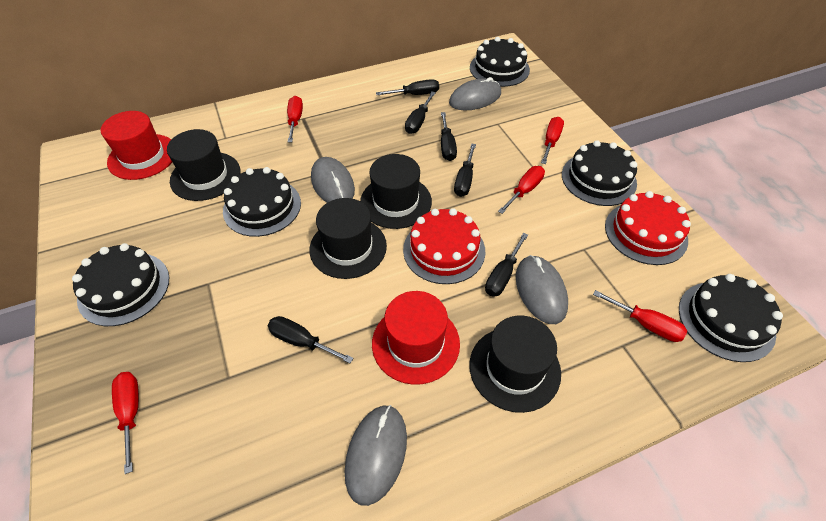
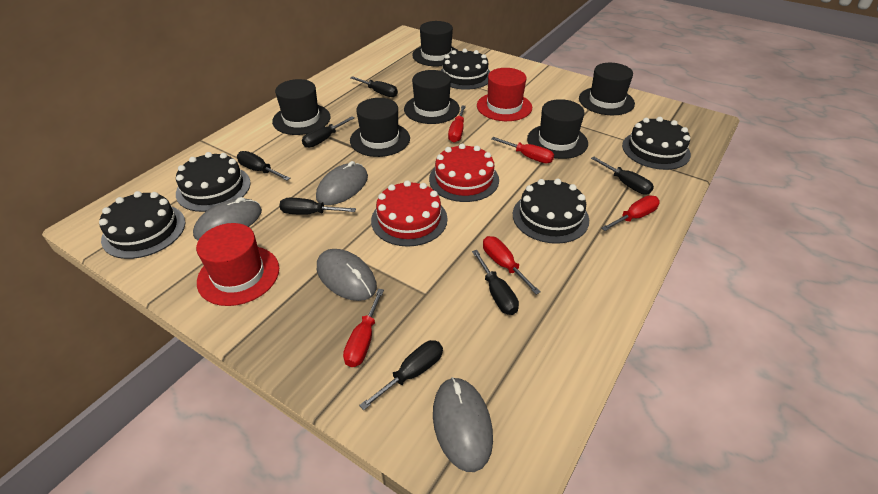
black hat: 4 -> 6
black screwdriver: 6 -> 7

